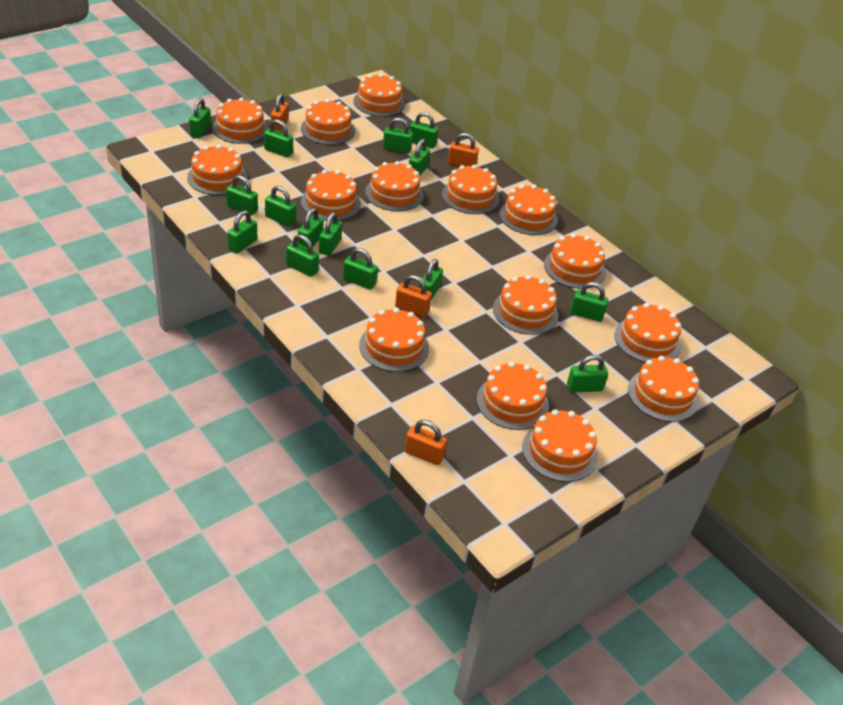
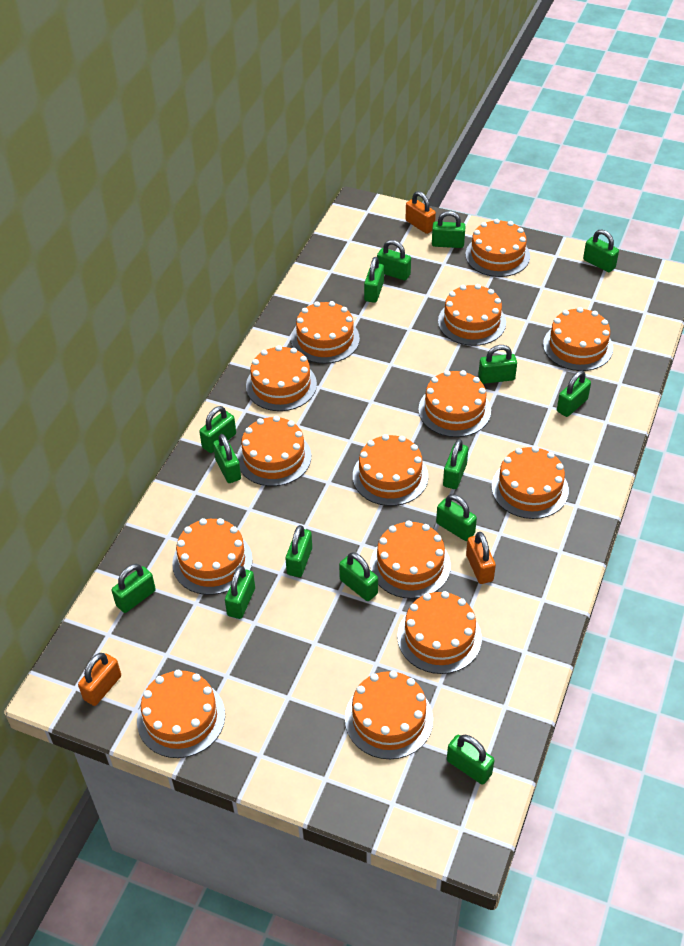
orange cake: 15 -> 14
orange padlock: 4 -> 3

